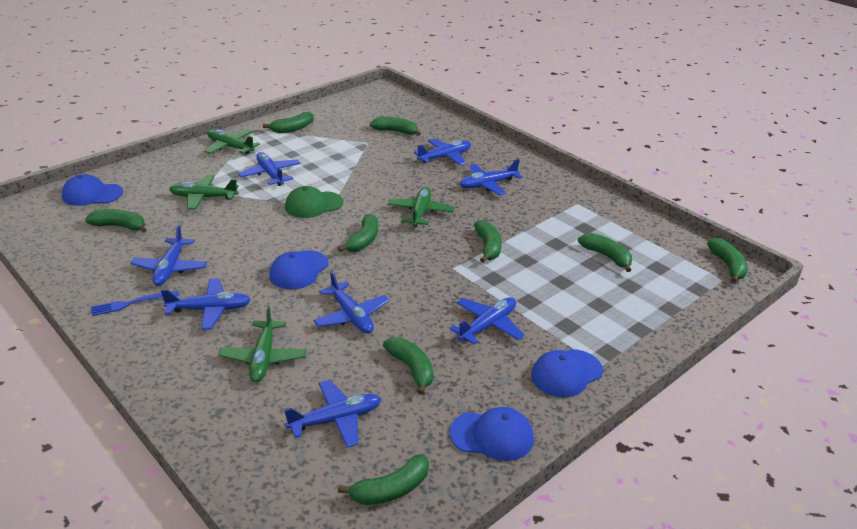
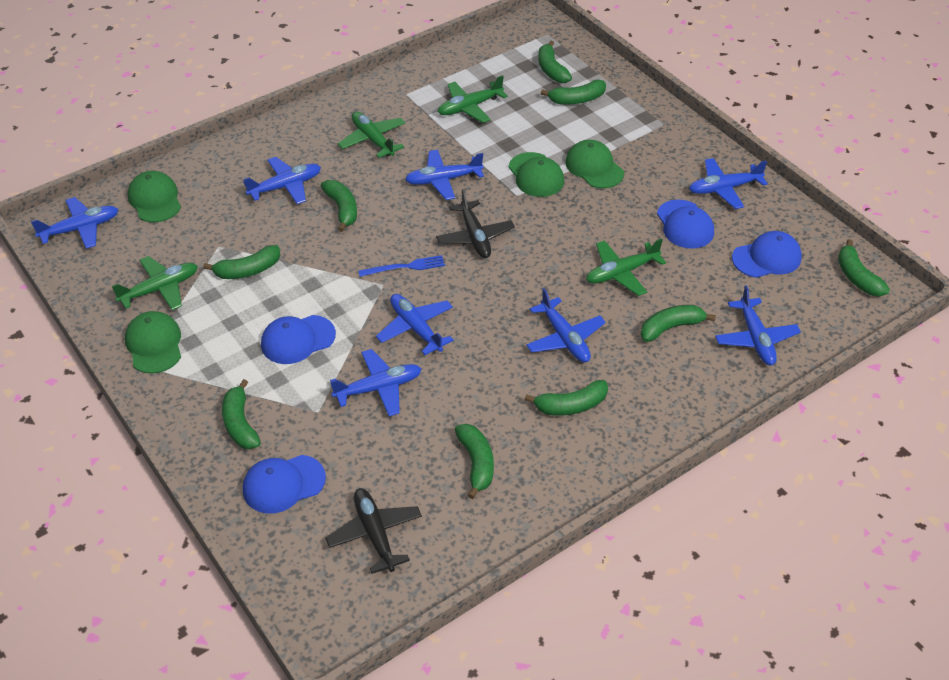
black plane: 0 -> 2
green cap: 1 -> 4

